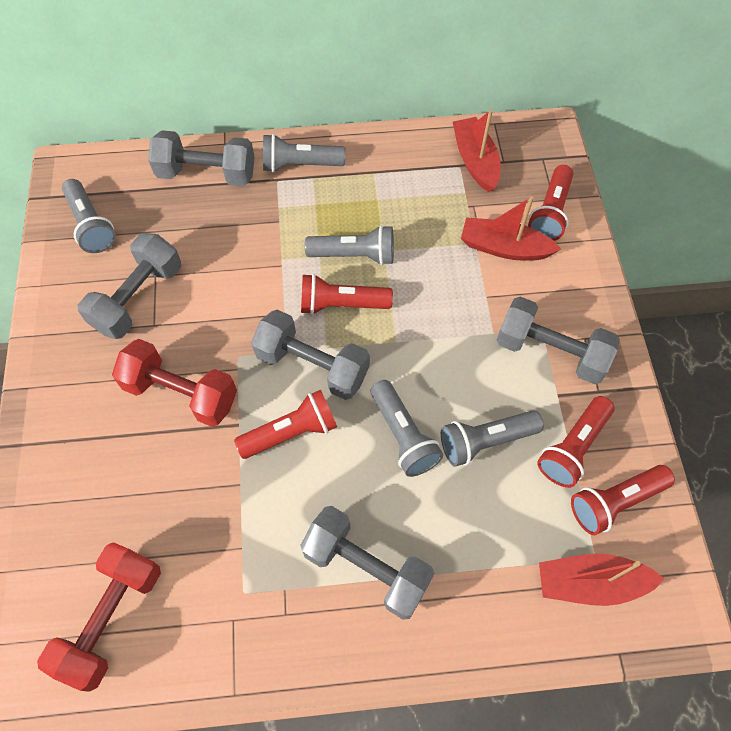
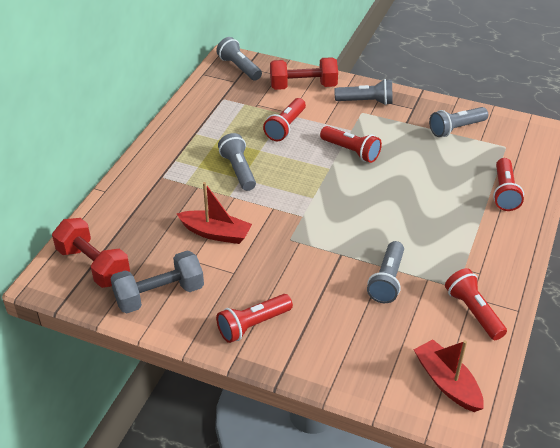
grey dumbbell: 5 -> 1
red boat: 3 -> 2

